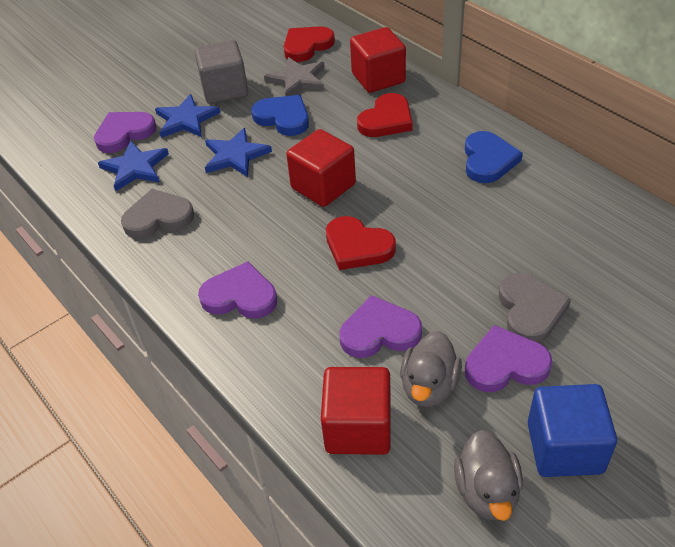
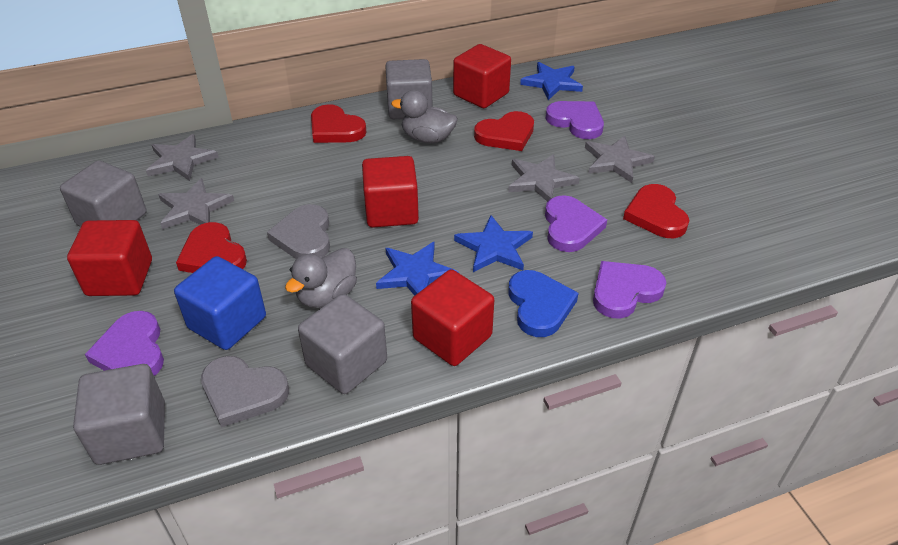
blue heart: 2 -> 1
grey cube: 1 -> 4
grey star: 1 -> 4
red cube: 3 -> 4
red heart: 3 -> 4

